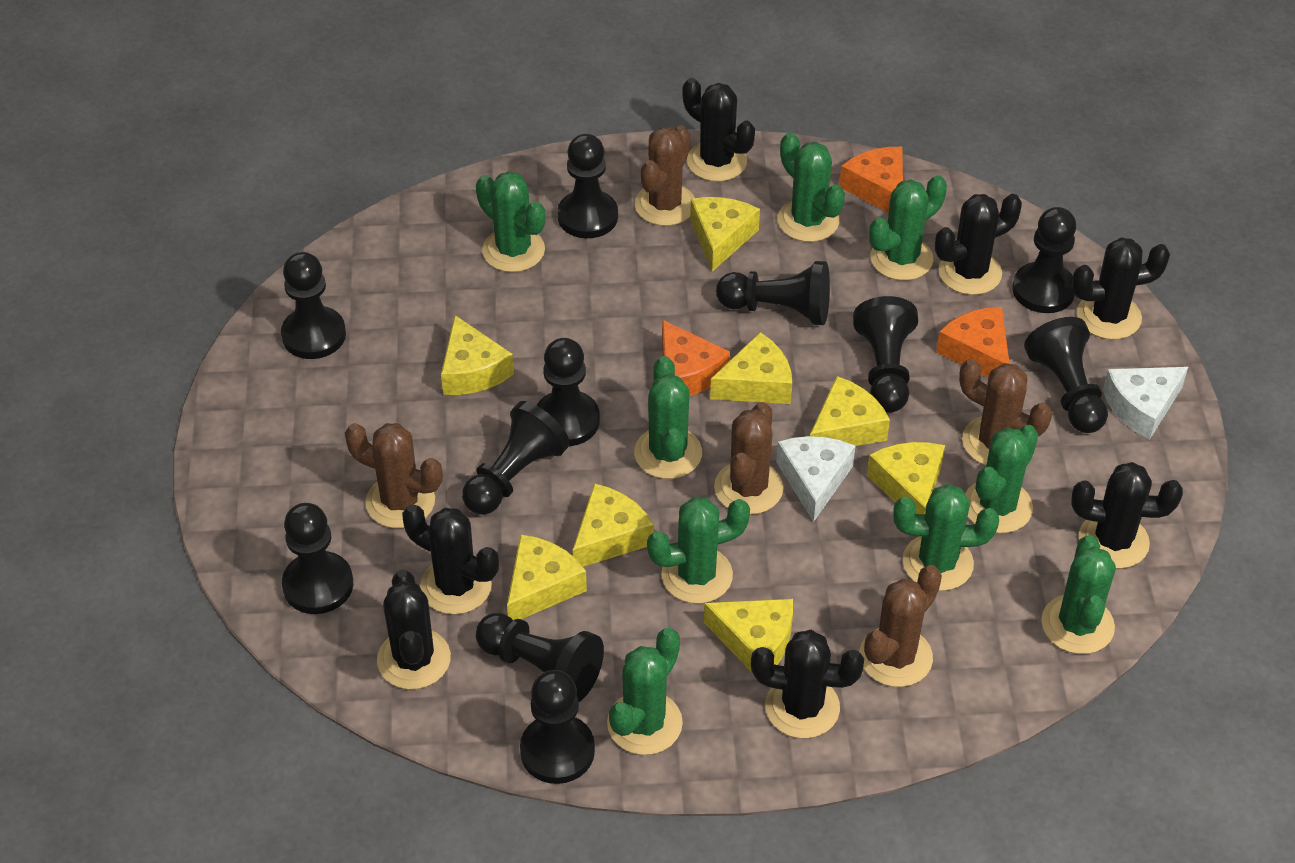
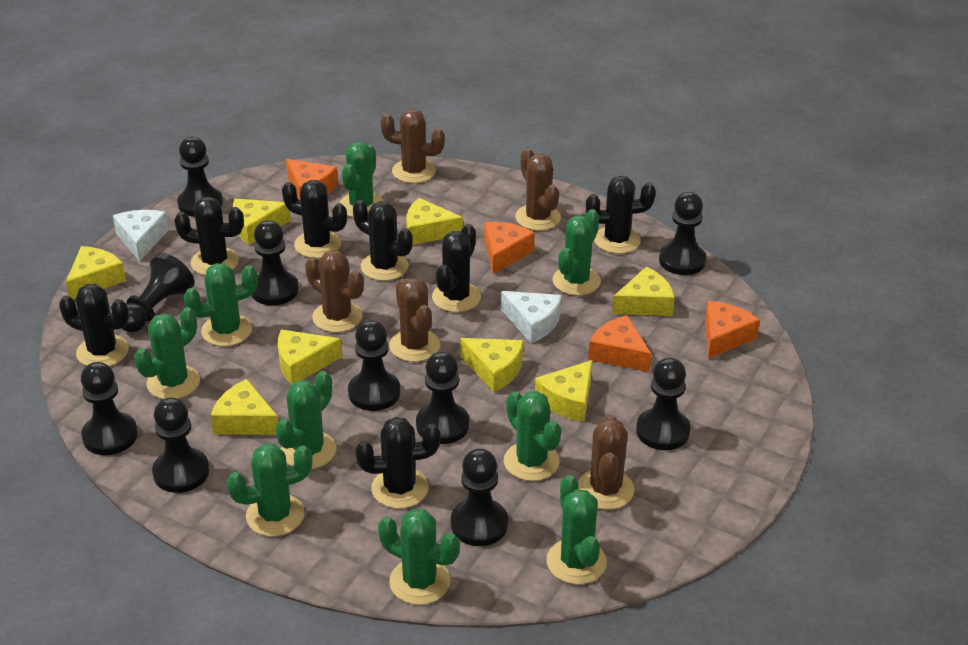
black pawn: 11 -> 10
orange cheese: 3 -> 4

